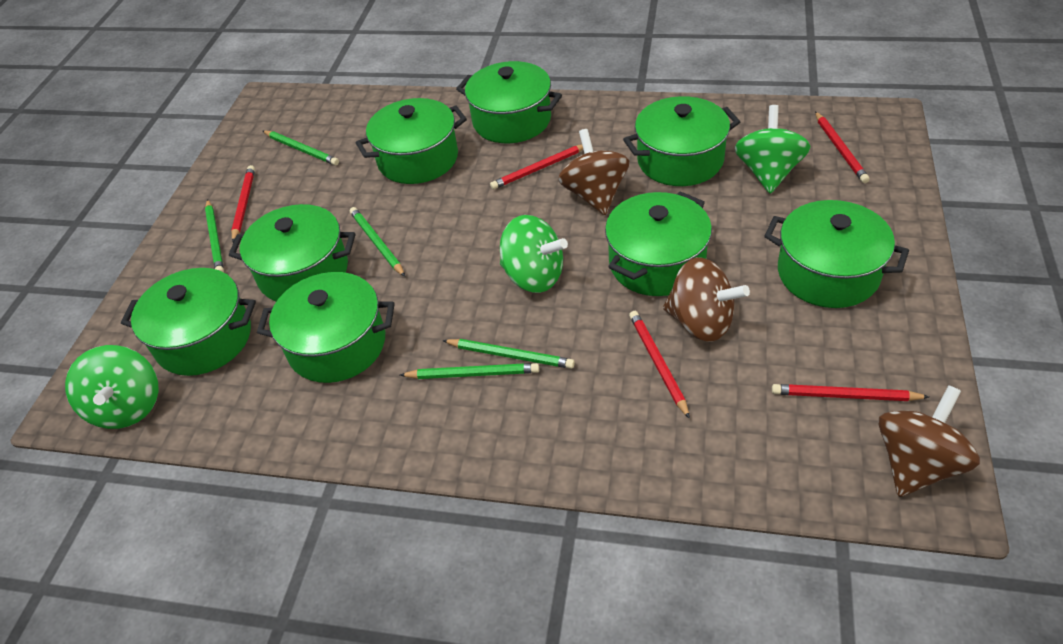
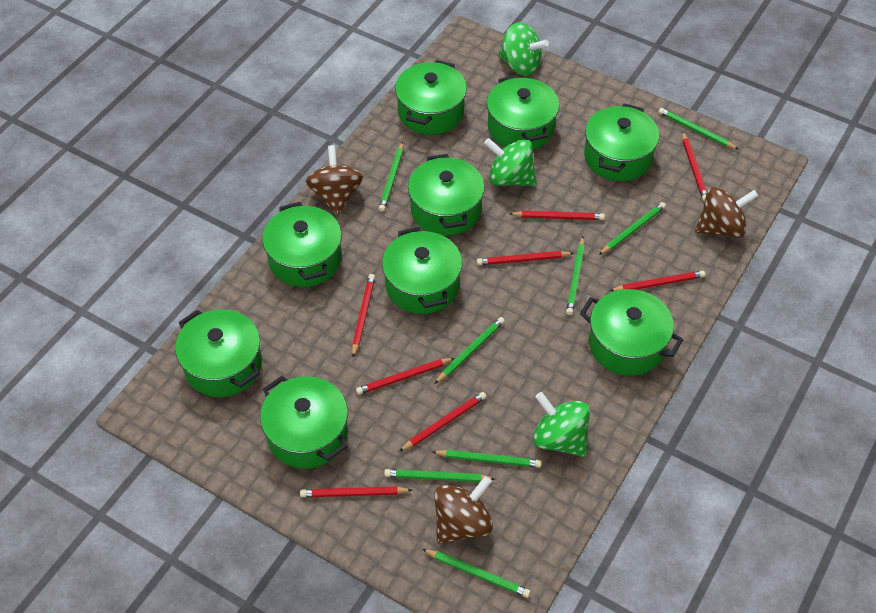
green pencil: 5 -> 8
green pot: 8 -> 9
red pencil: 5 -> 8

